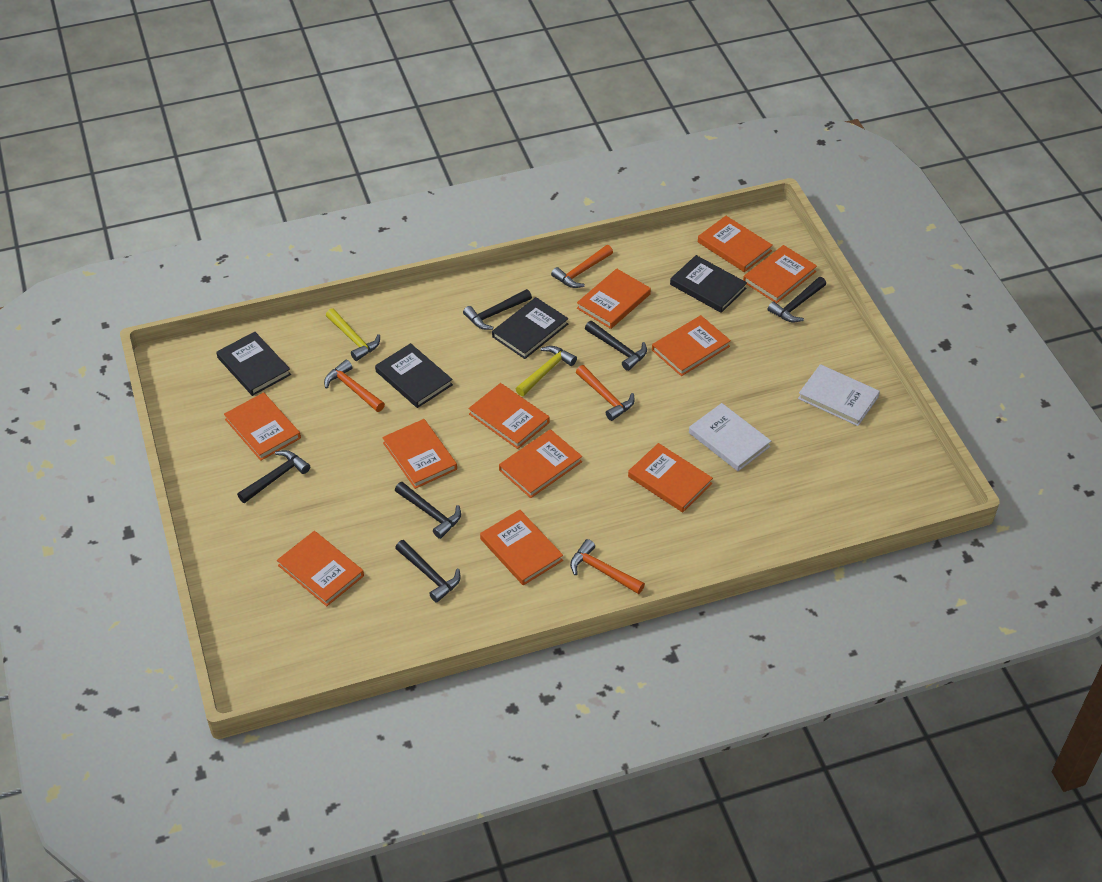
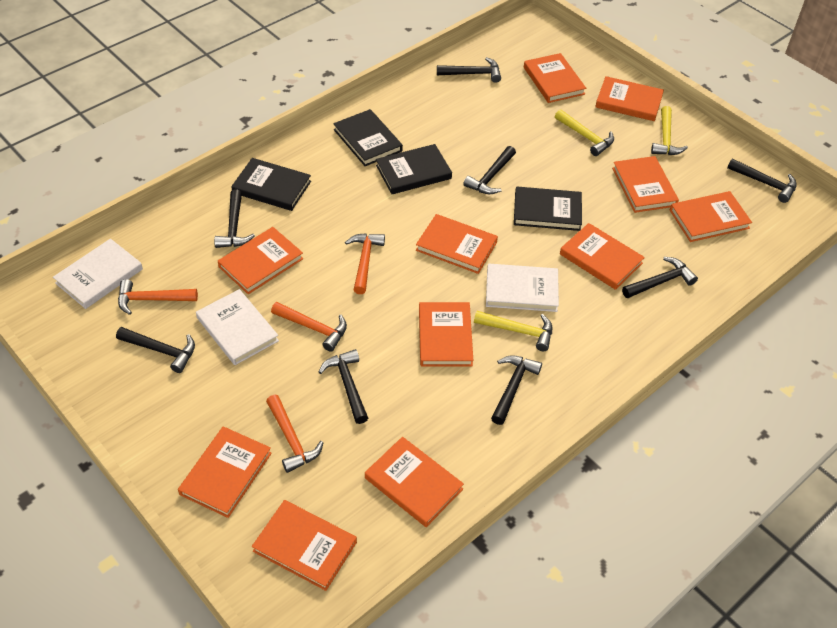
black hammer: 6 -> 8
white book: 2 -> 3
yellow hammer: 2 -> 3

